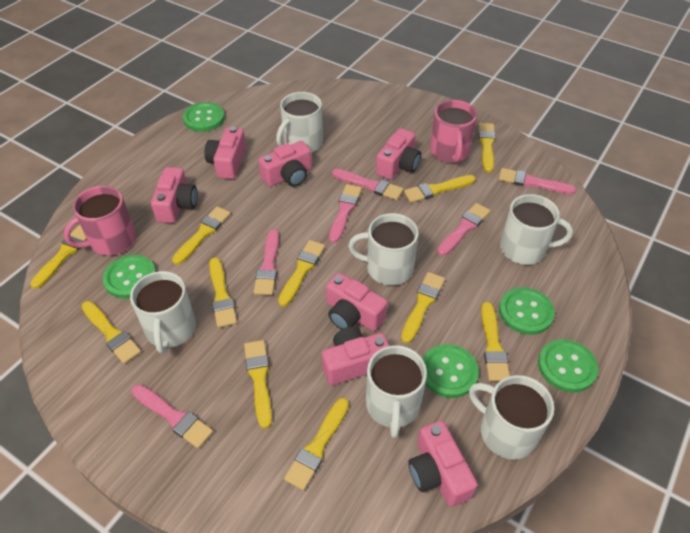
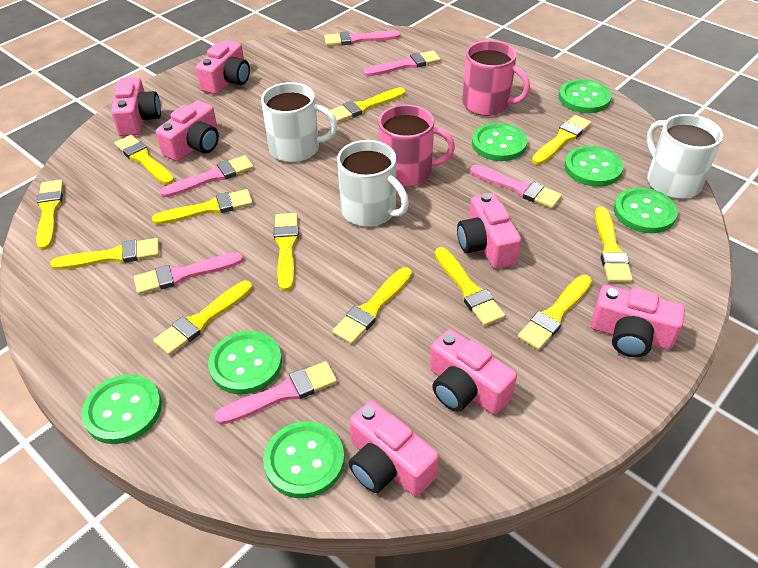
green button: 5 -> 7
white mug: 6 -> 3
yellow brush: 11 -> 12

